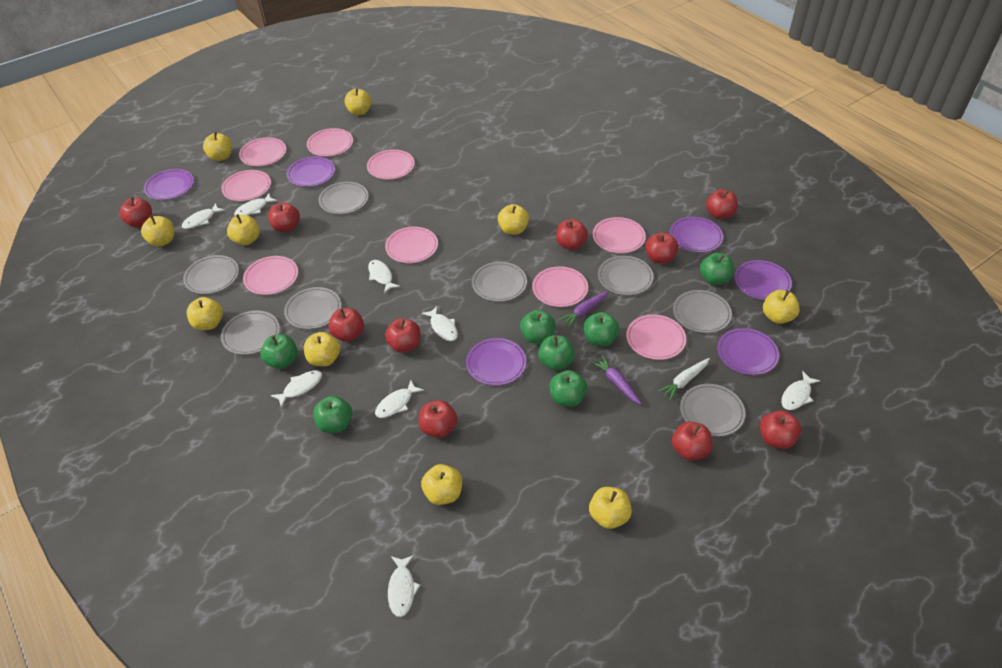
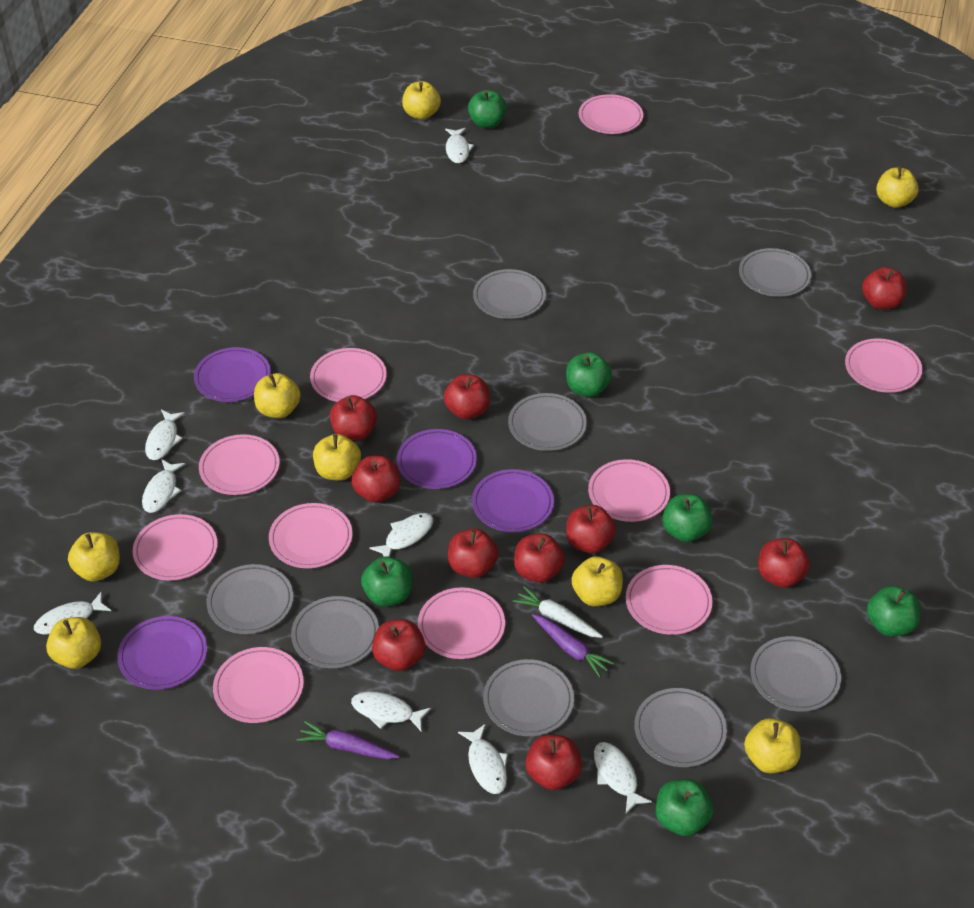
green apple: 7 -> 6
pink plate: 9 -> 10
purple plate: 6 -> 4
yellow apple: 10 -> 8

